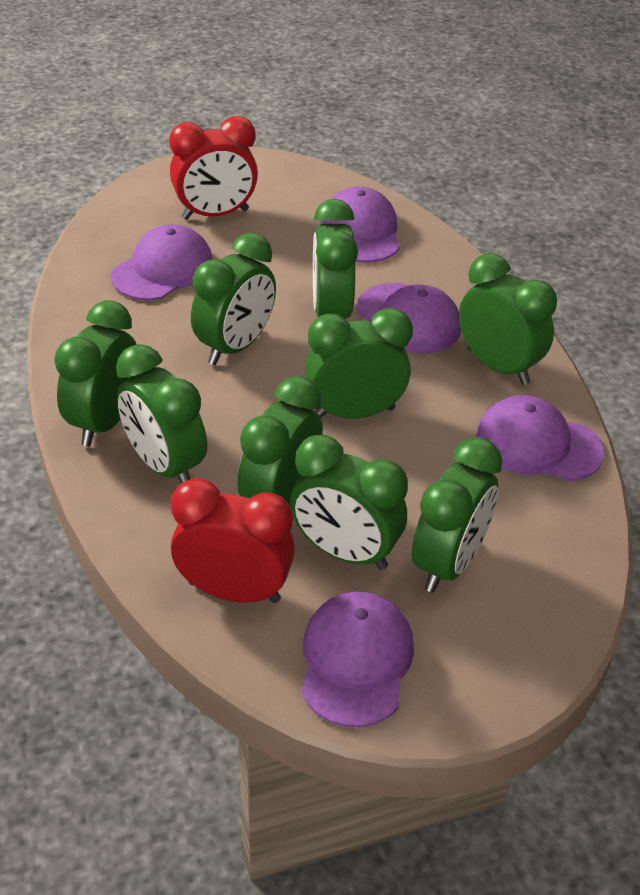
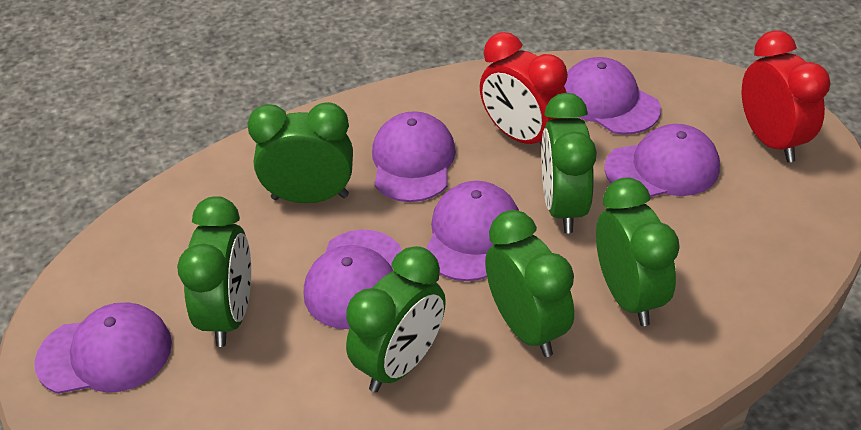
green clock: 9 -> 6
purple cap: 5 -> 6

